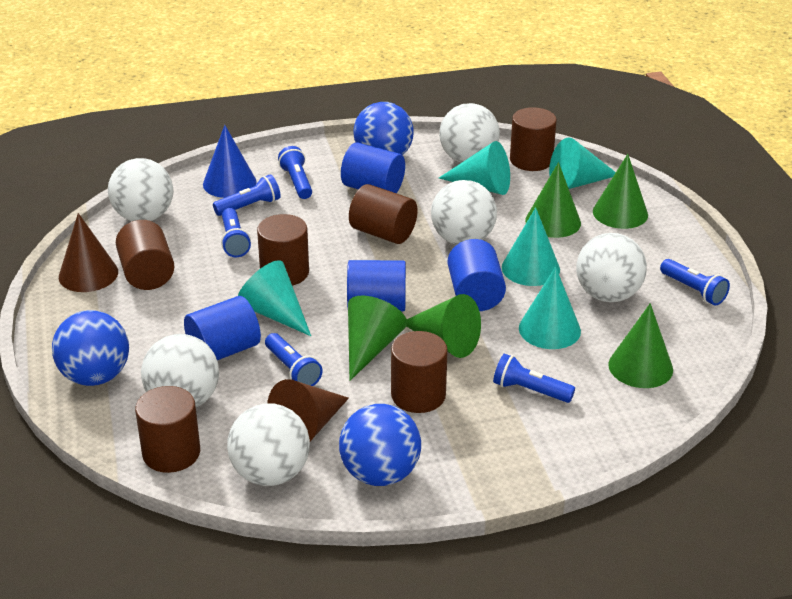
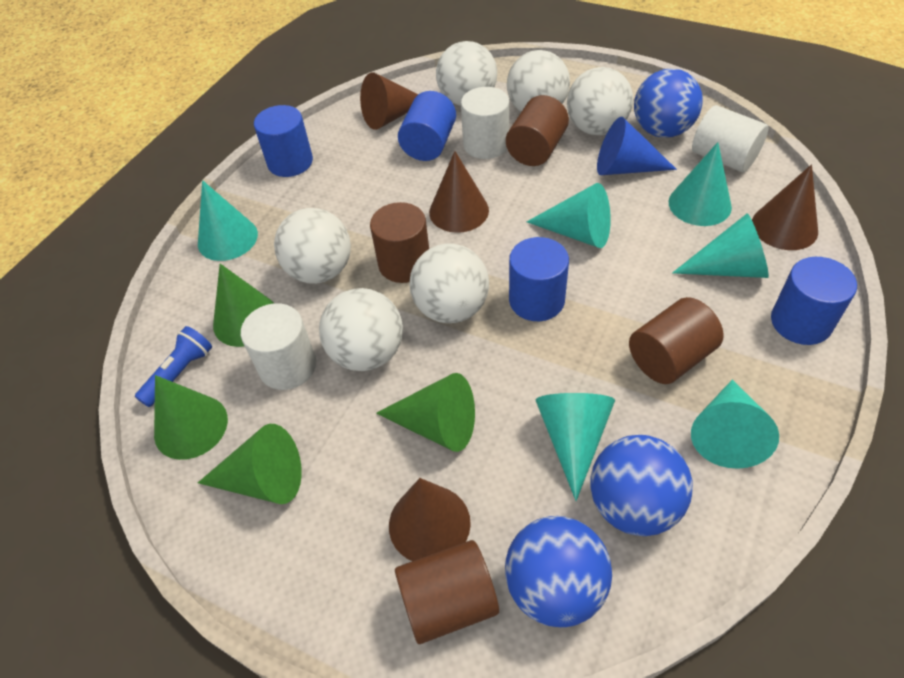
blue flashlight: 6 -> 1
brown cone: 2 -> 4
brown cylinder: 6 -> 4
green cone: 5 -> 4
turquoise cone: 5 -> 6
white cylinder: 0 -> 3

